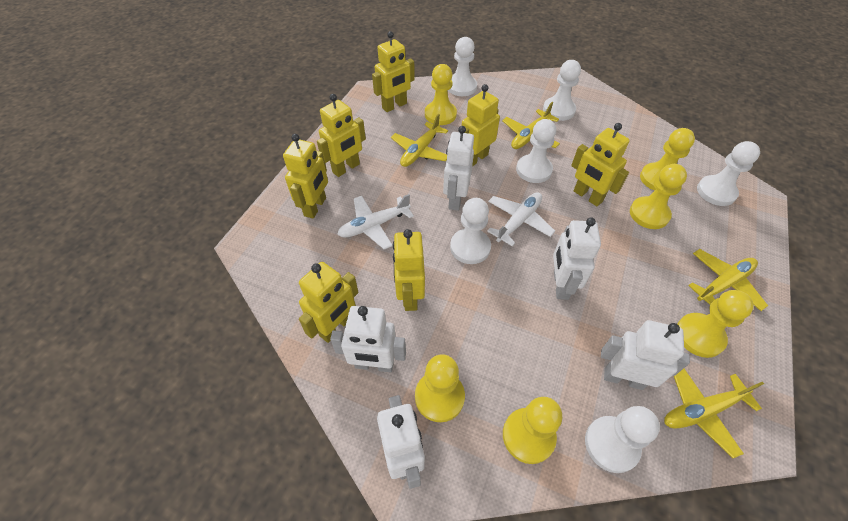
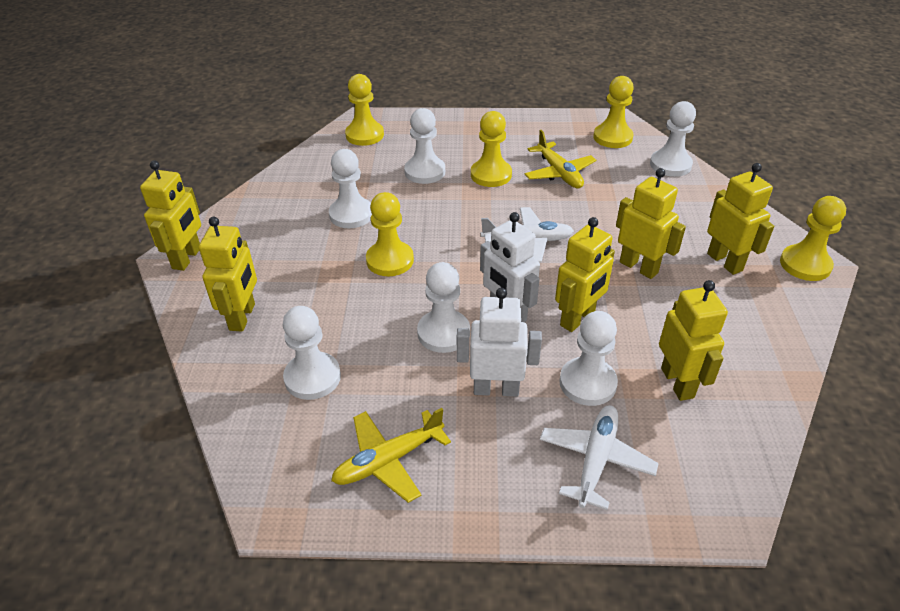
white robot: 5 -> 2
yellow pawn: 6 -> 5
yellow plane: 4 -> 2
yellow robot: 7 -> 6

